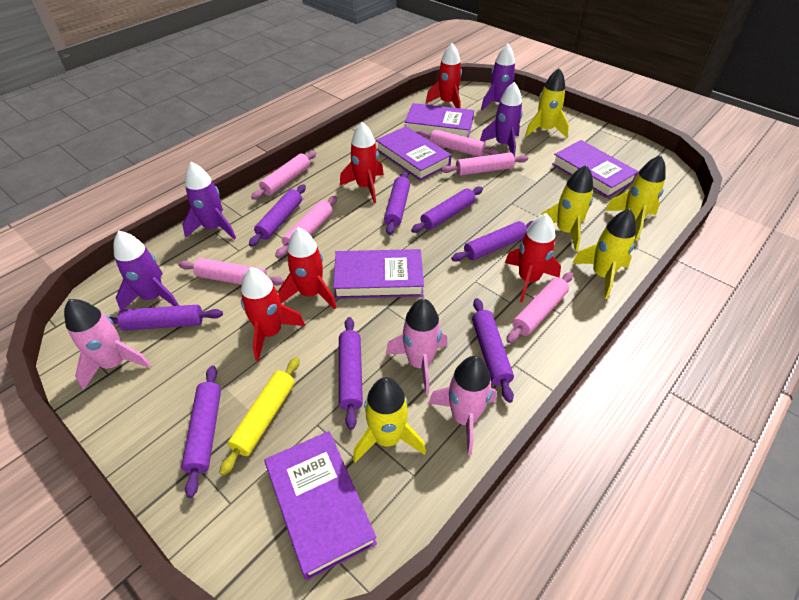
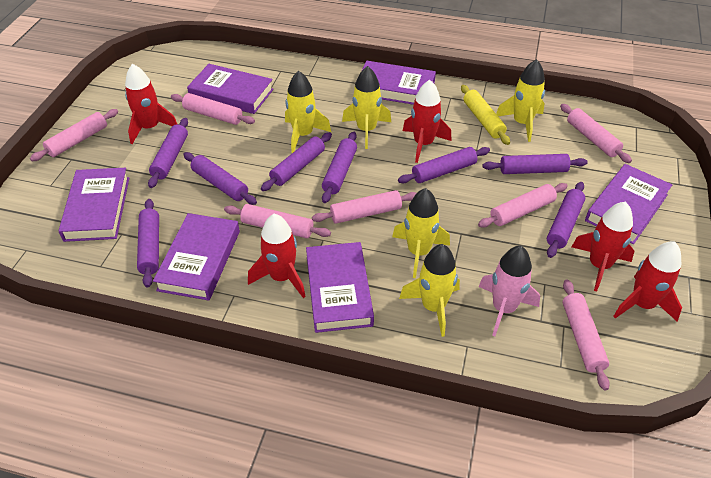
pink rocket: 3 -> 1
pink rolling pin: 6 -> 7
purple book: 5 -> 6
purple rocket: 4 -> 0

